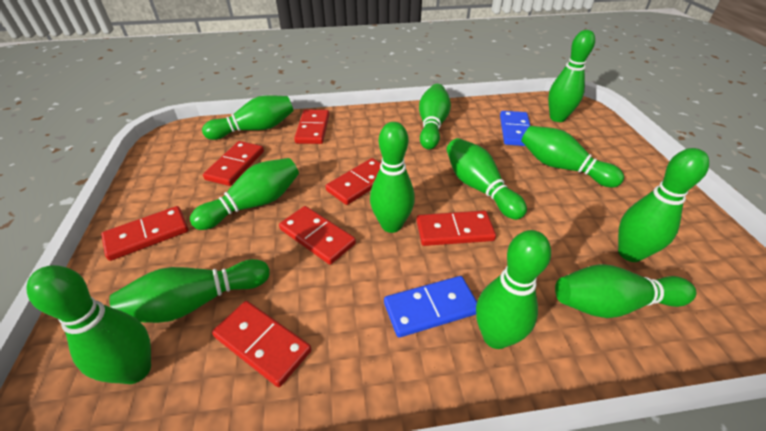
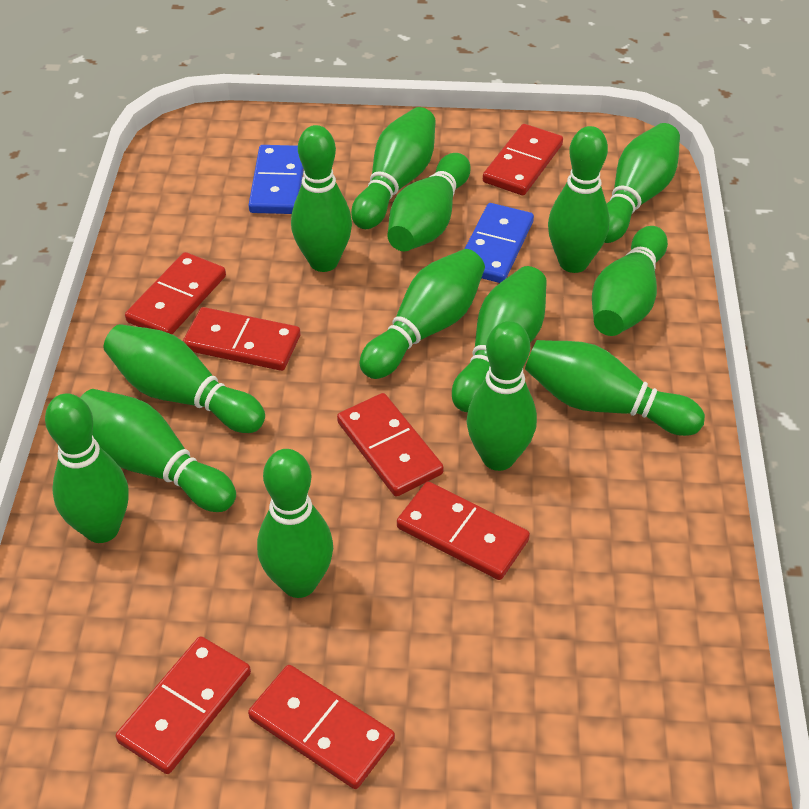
green bowling pin: 12 -> 14

